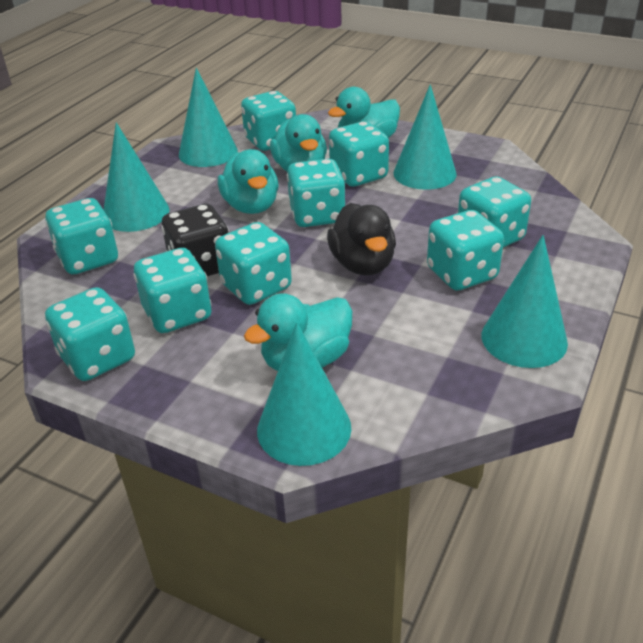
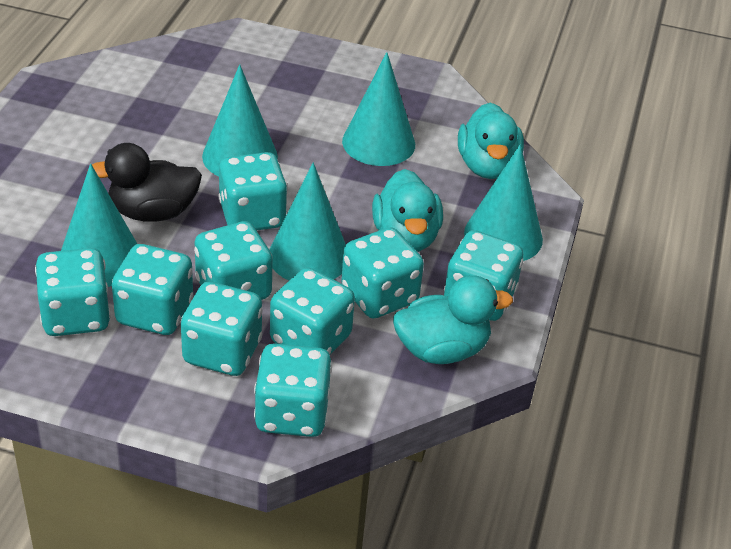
black dice: 1 -> 0
turquoise duck: 4 -> 3

